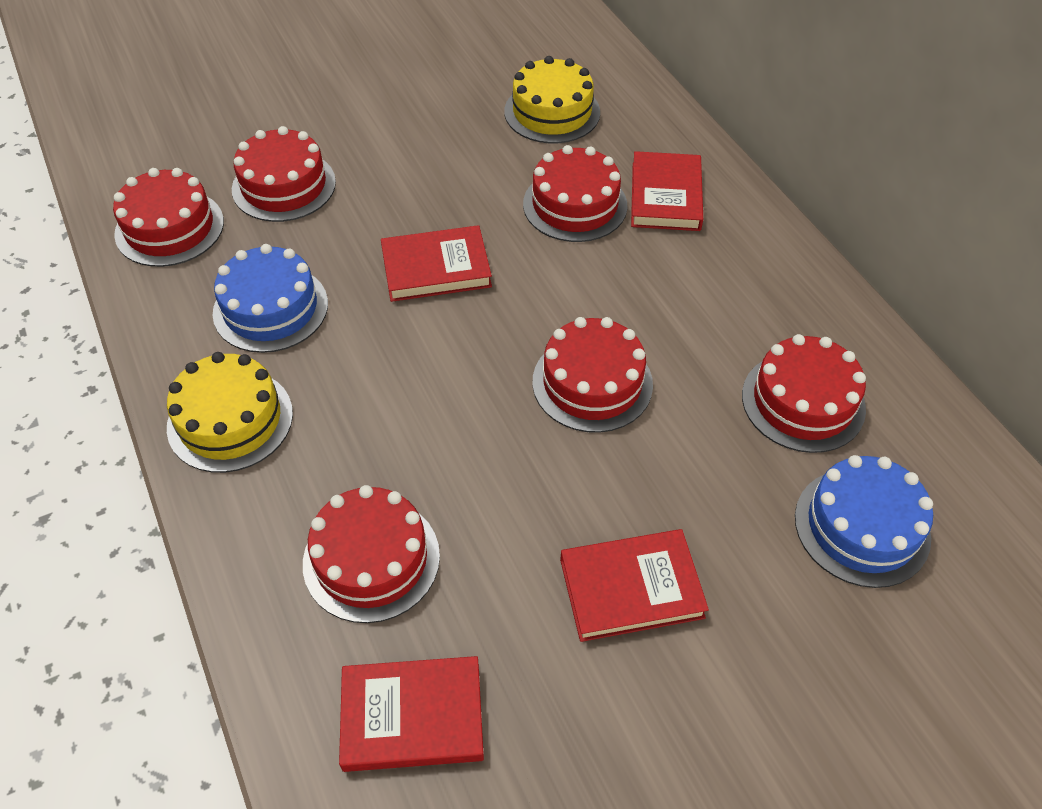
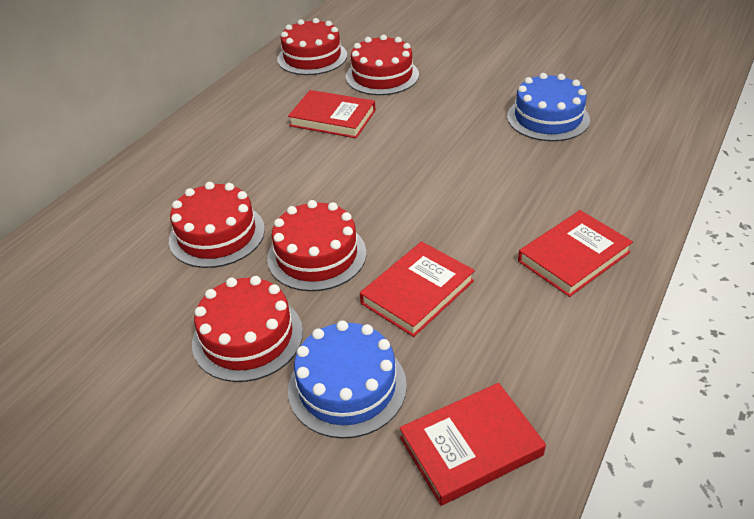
red cake: 6 -> 5
yellow cake: 2 -> 0

